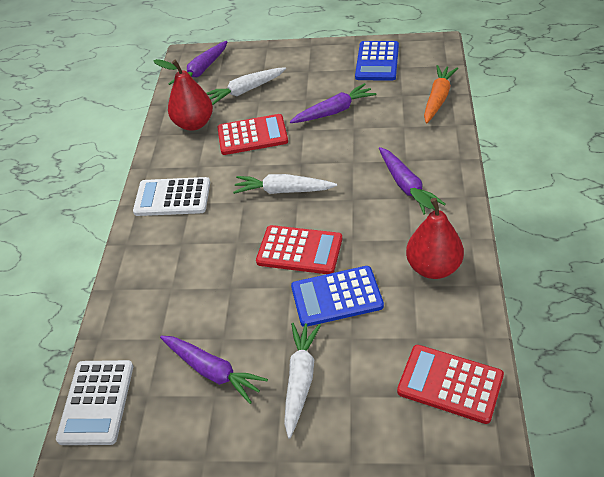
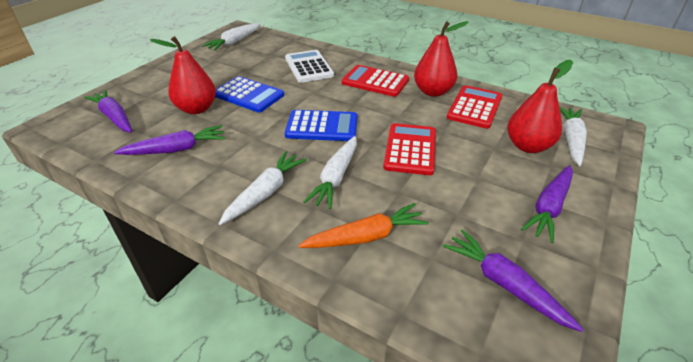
red pear: 2 -> 3
white calculator: 2 -> 1
white carrot: 3 -> 4

